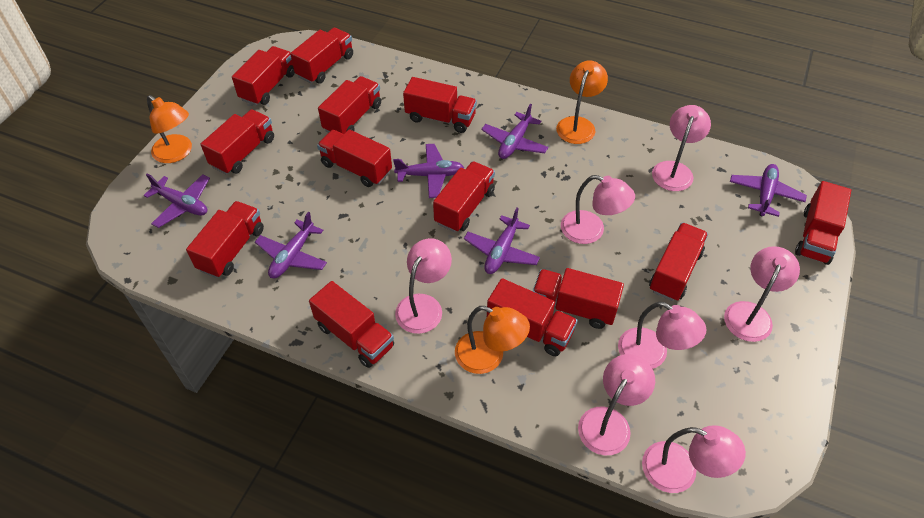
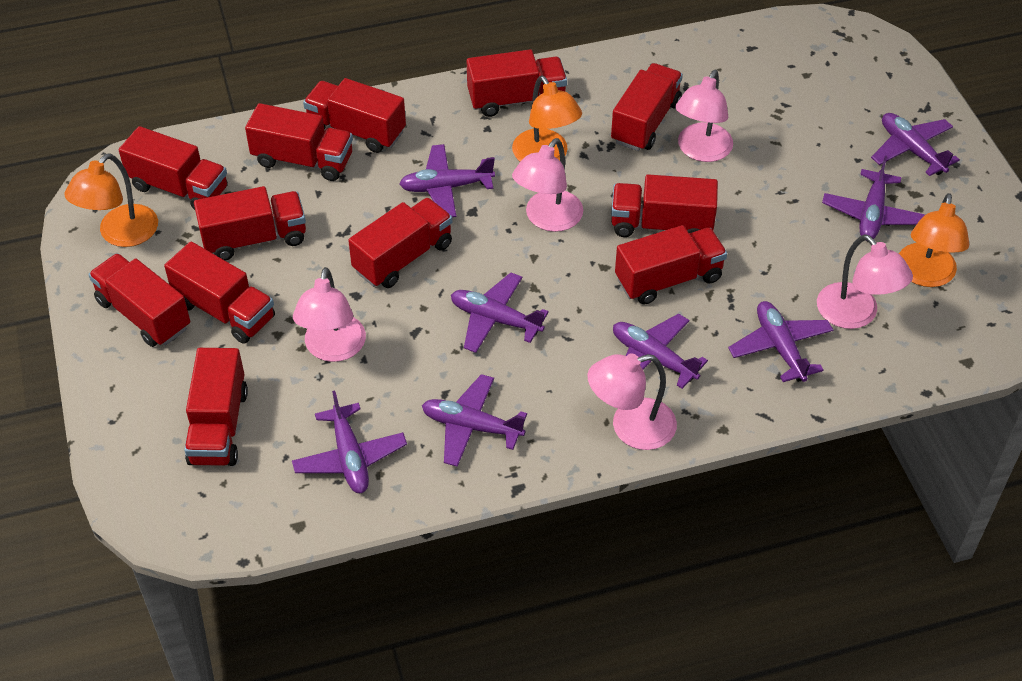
pink lamp: 7 -> 5
purple plane: 6 -> 8
red truck: 13 -> 12

